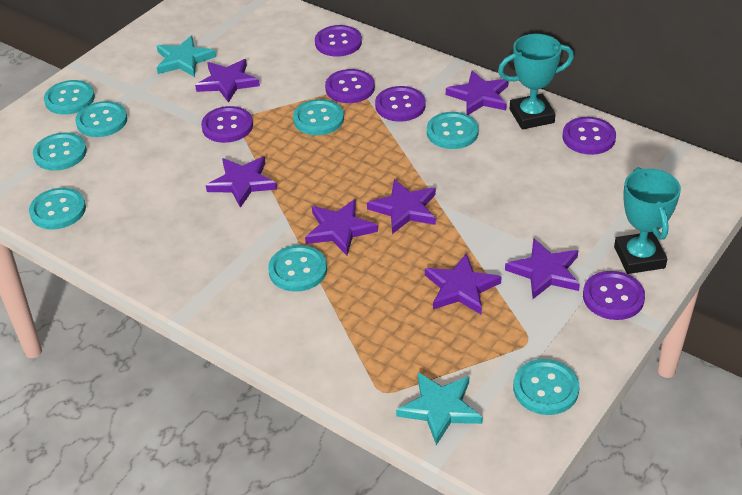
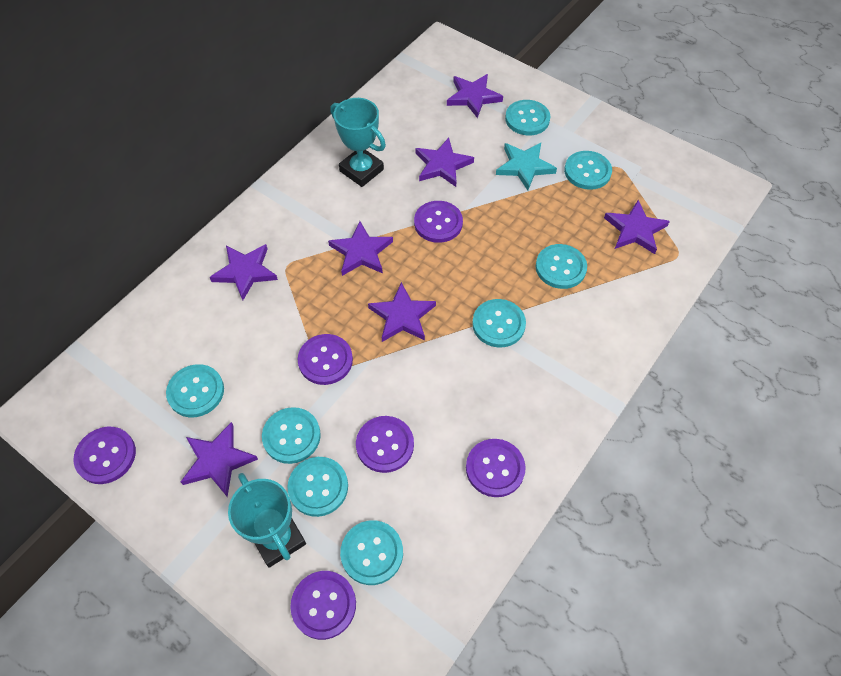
turquoise star: 2 -> 1

